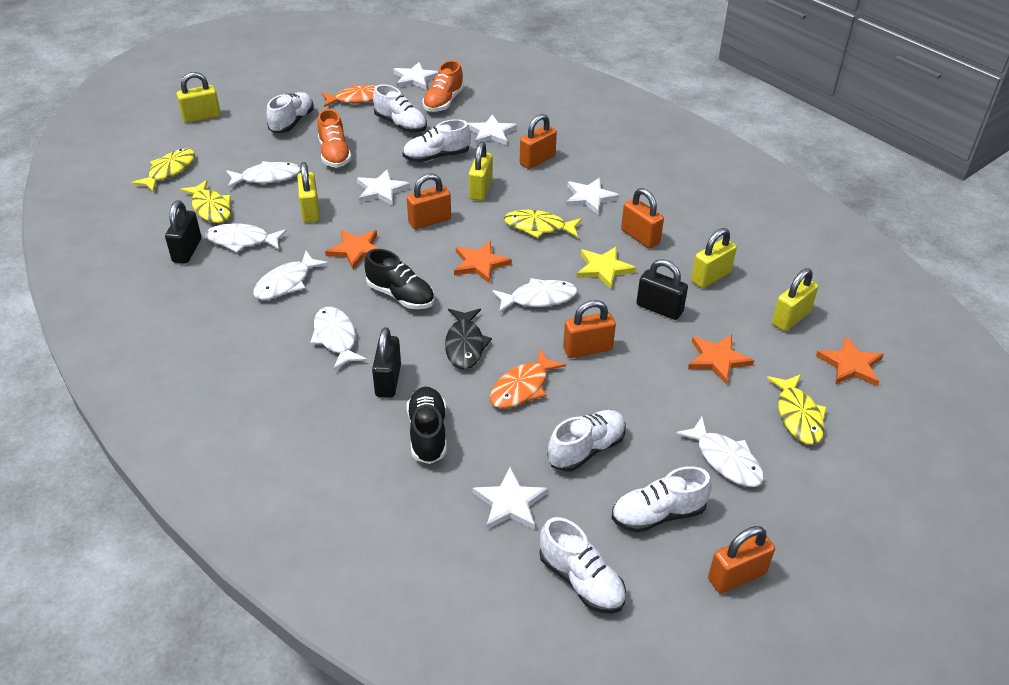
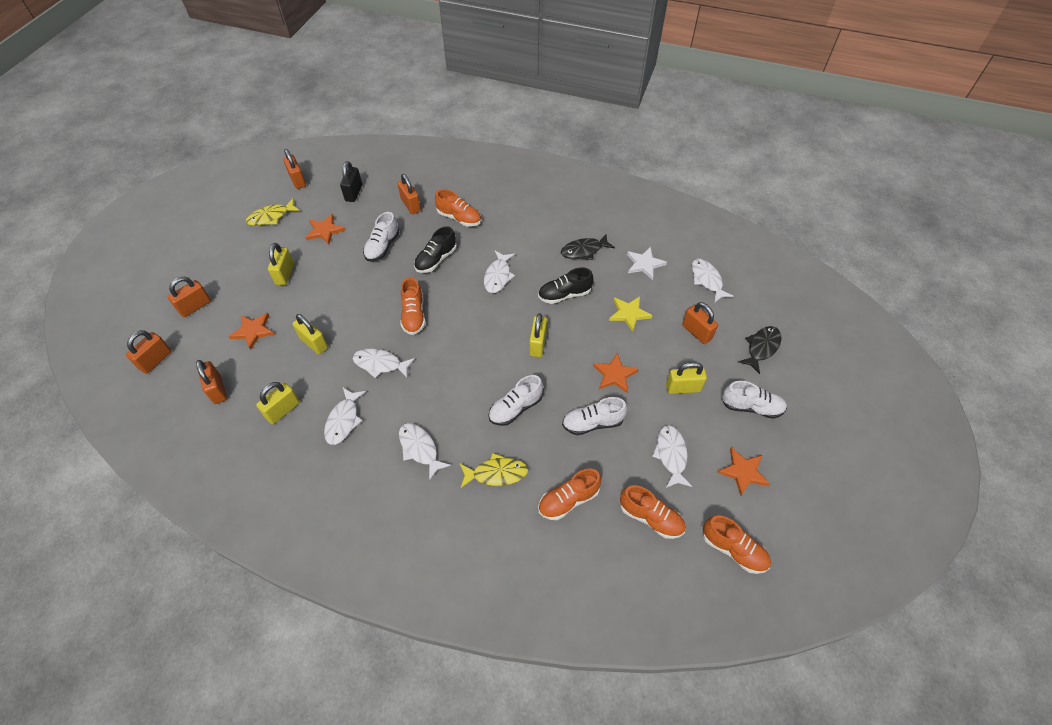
black fish: 1 -> 2
black padlock: 3 -> 1
orange fish: 2 -> 0
orange padlock: 5 -> 6
orange shoe: 2 -> 5
white shoe: 6 -> 4
white star: 5 -> 1
yellow fish: 4 -> 2

